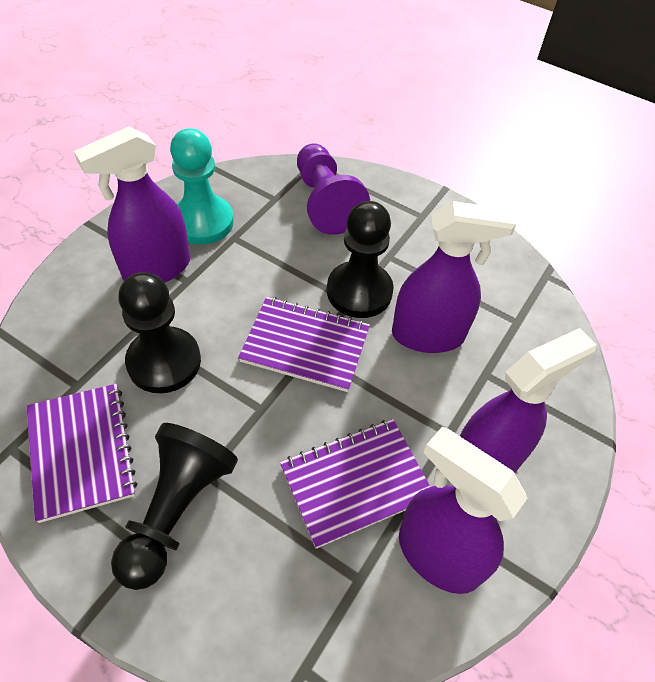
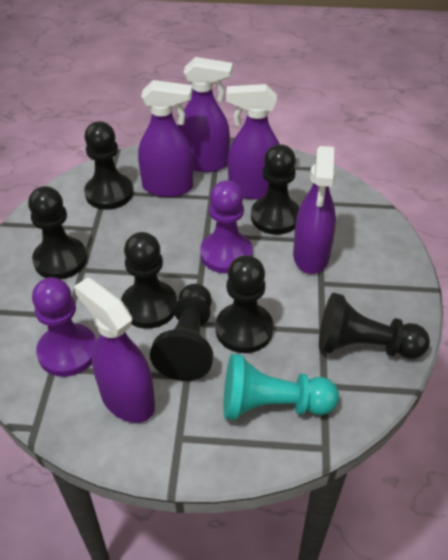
black pawn: 3 -> 7
purple notebook: 3 -> 0
purple pawn: 1 -> 2
purple spray bottle: 4 -> 5

